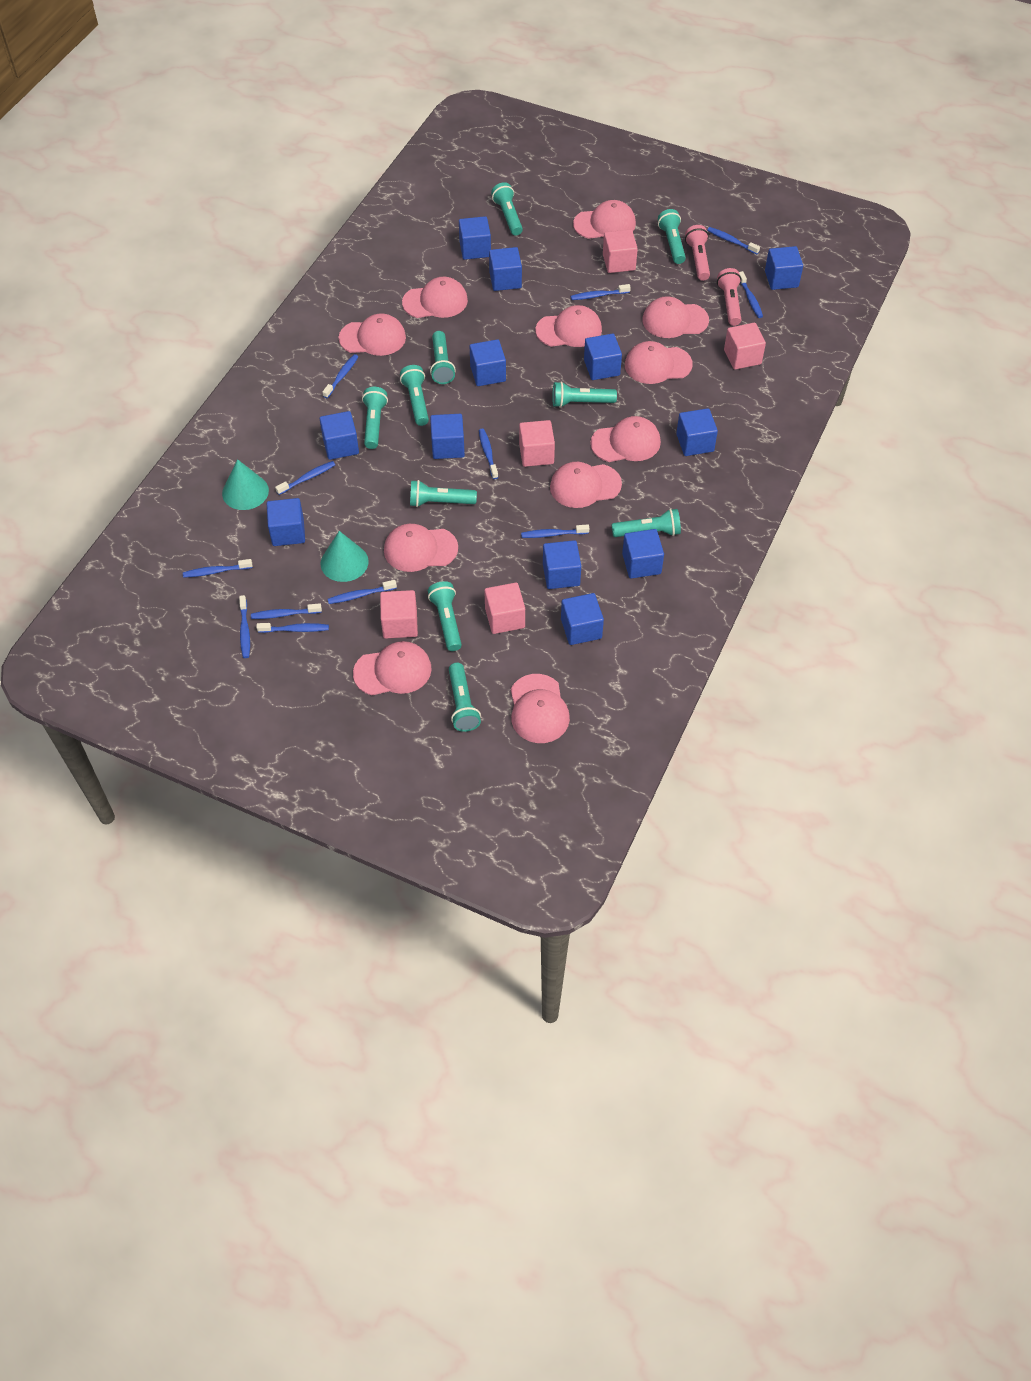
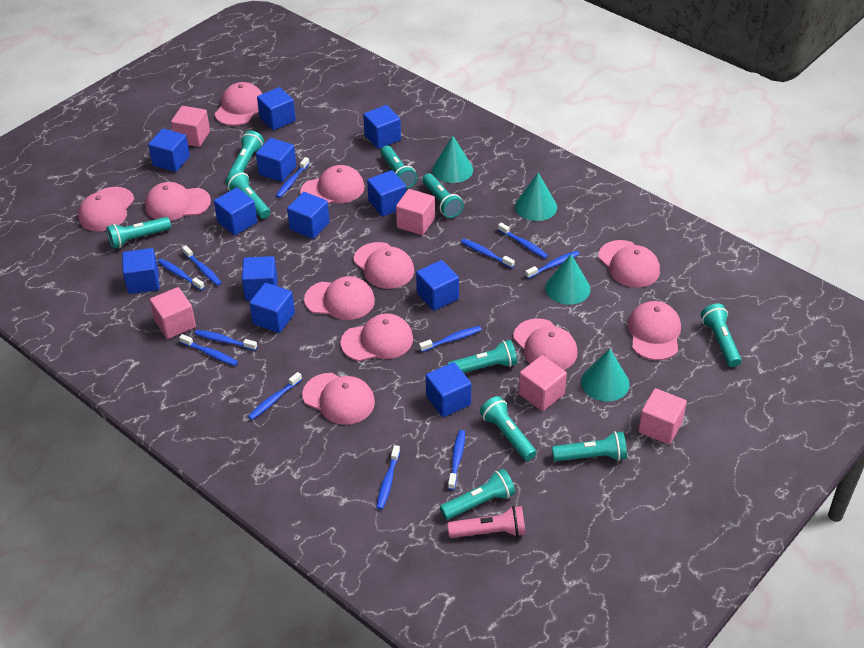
pink flashlight: 2 -> 1
turquoise cone: 2 -> 4

